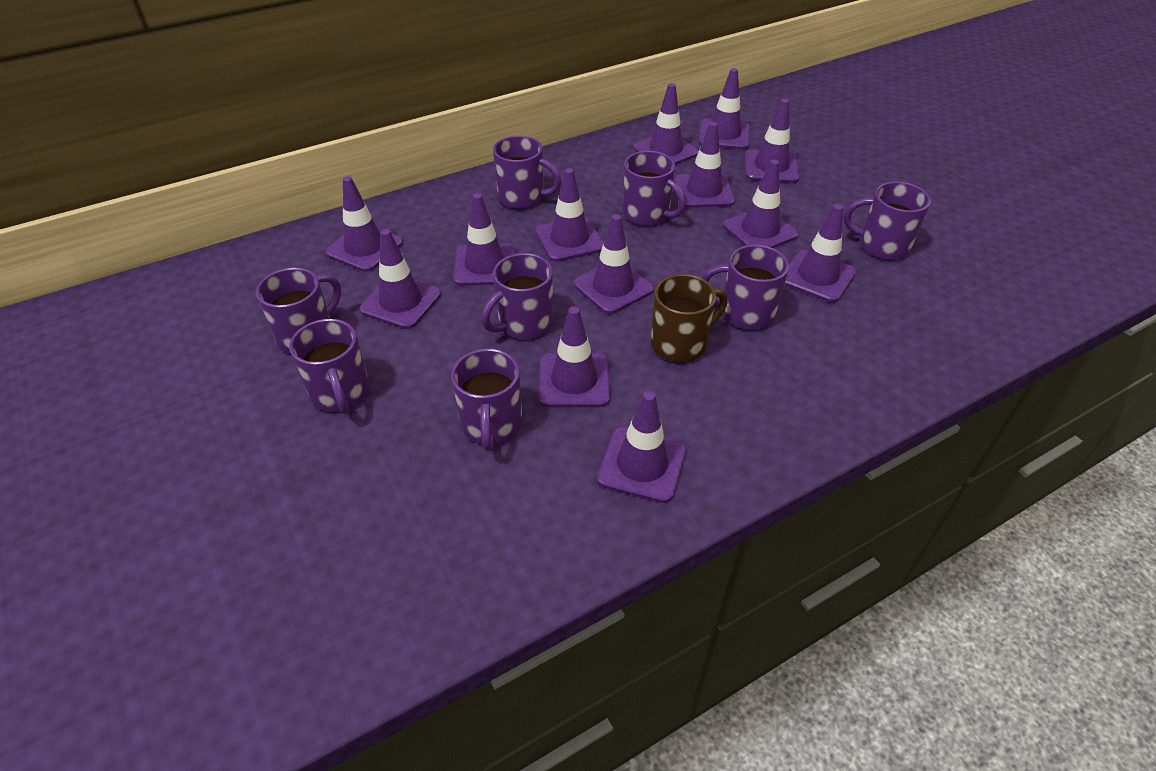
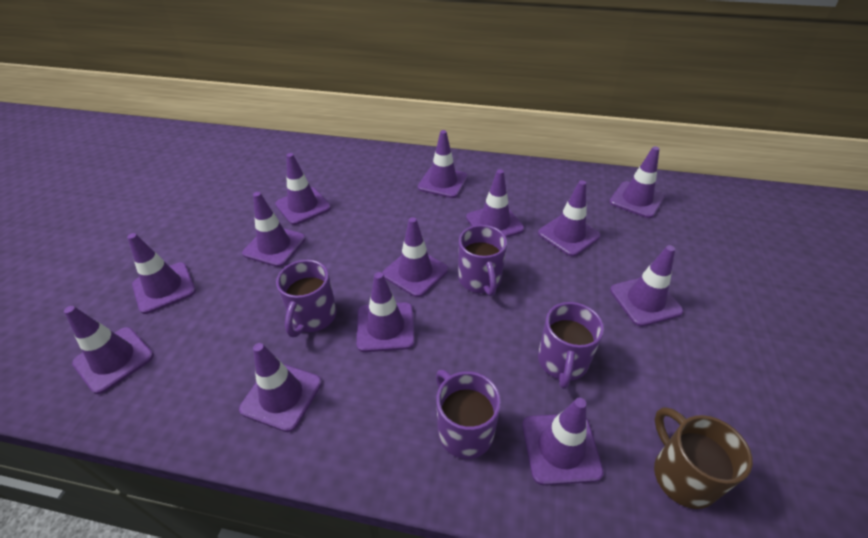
purple mug: 8 -> 4

